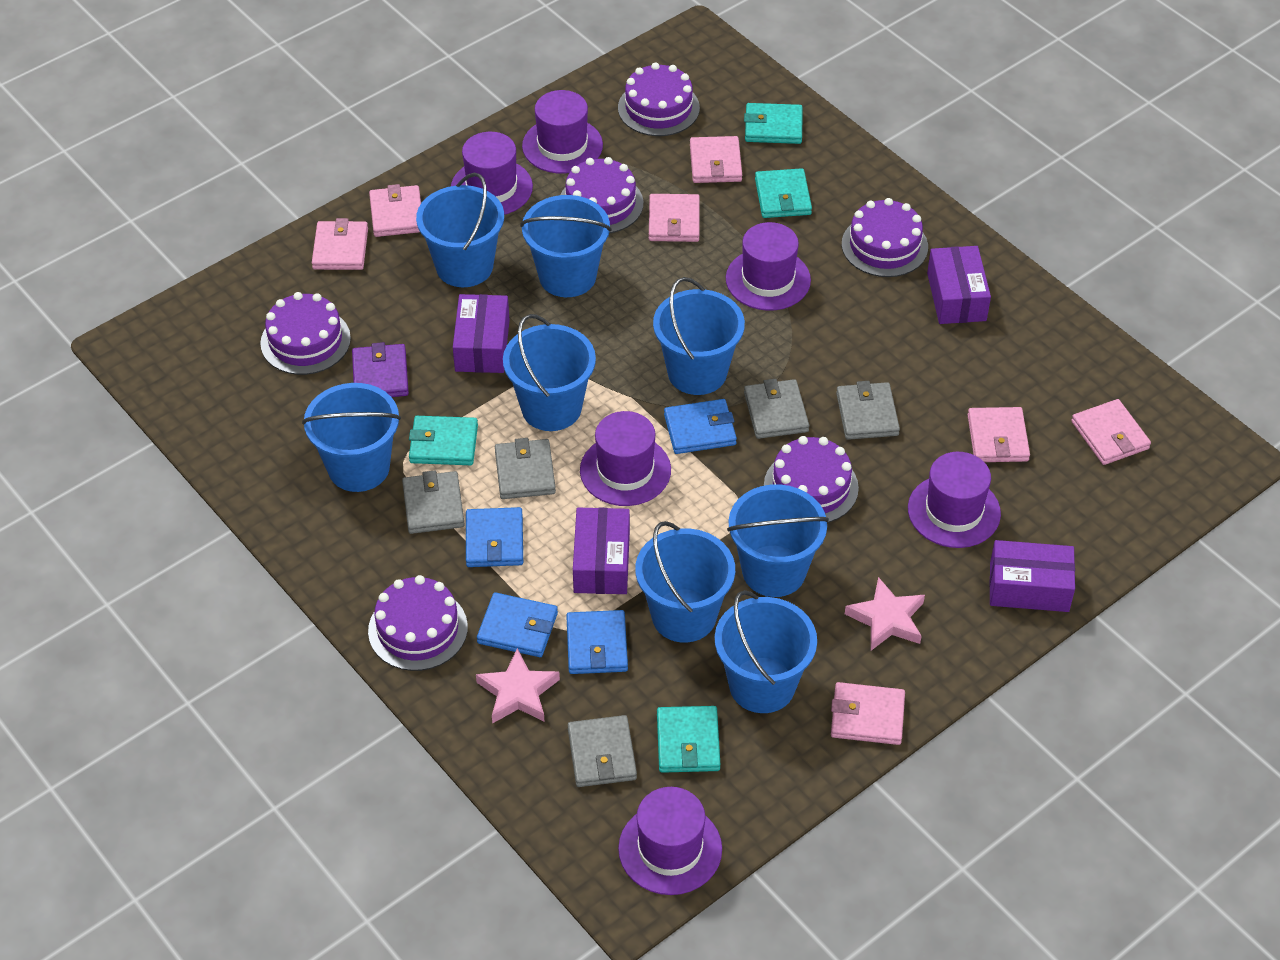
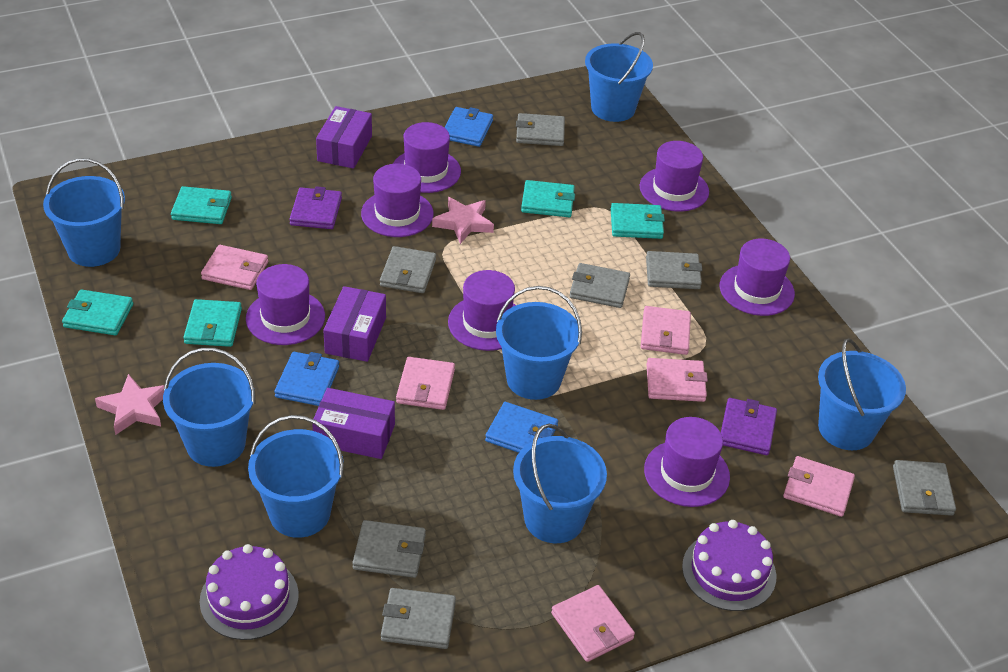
blue bucket: 8 -> 7
blue wallet: 4 -> 3
grey wallet: 5 -> 7
pink wallet: 7 -> 6
purple box: 4 -> 3
purple cake: 6 -> 2
purple hat: 6 -> 7
purple wallet: 1 -> 2
turquoise wallet: 4 -> 5

